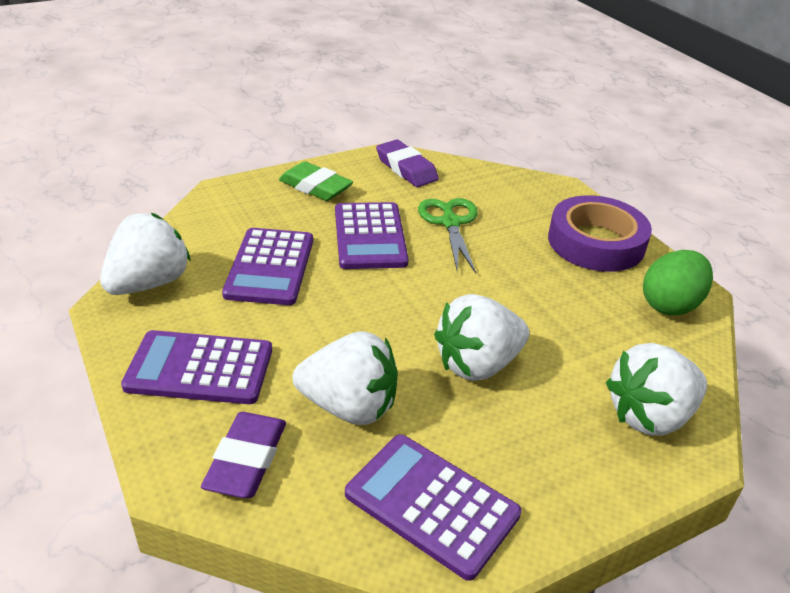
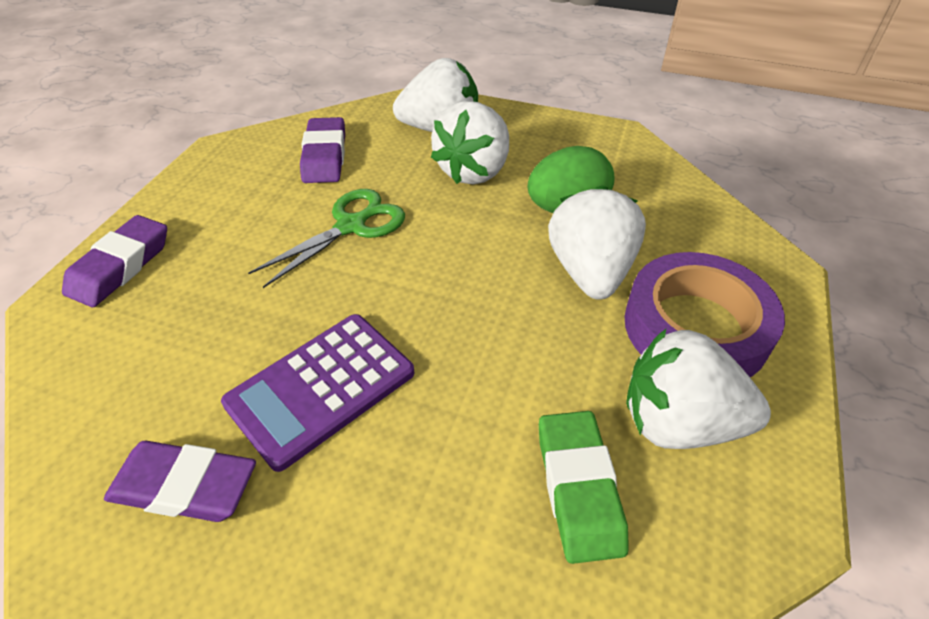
purple calculator: 4 -> 1
purple eraser: 2 -> 3

